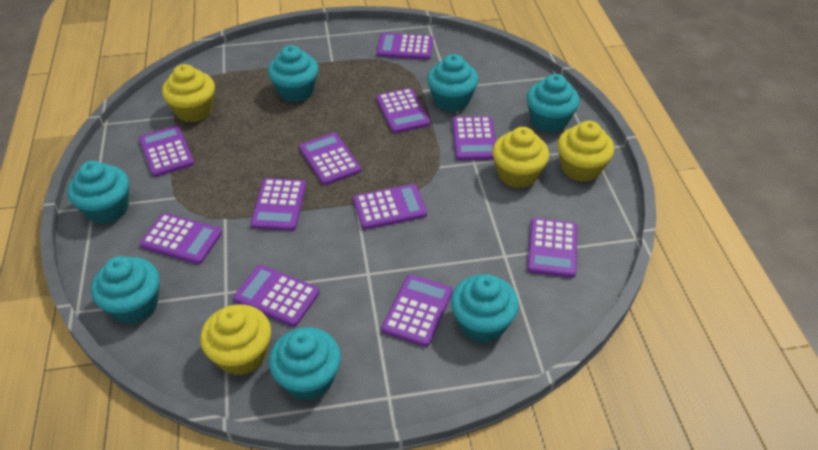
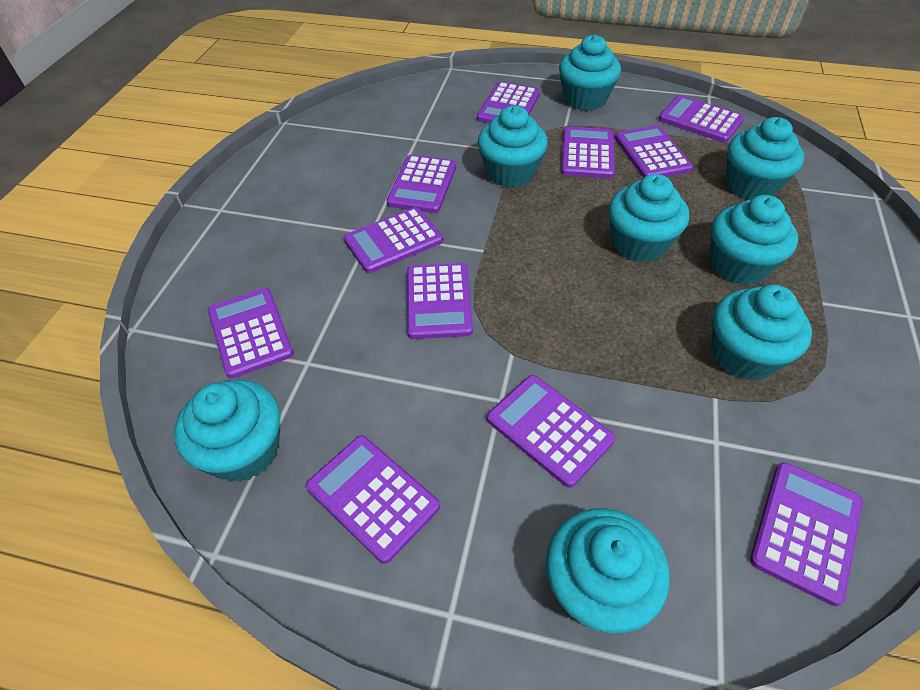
turquoise cupcake: 7 -> 8
yellow cupcake: 4 -> 0

